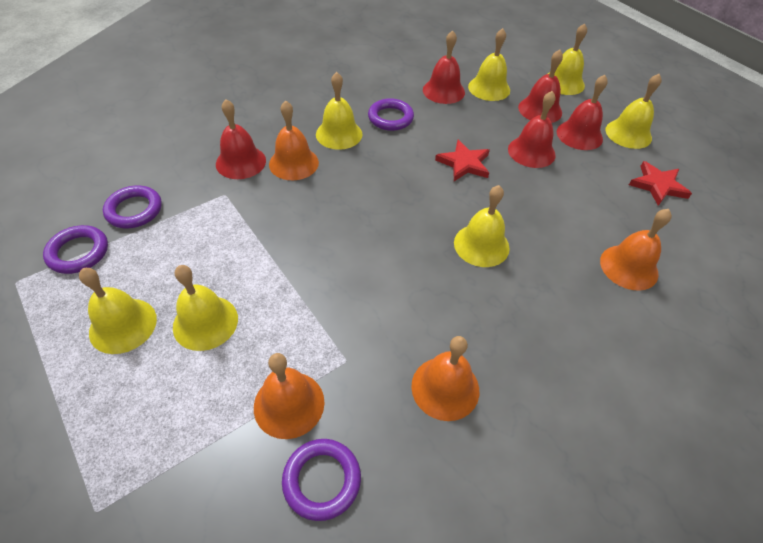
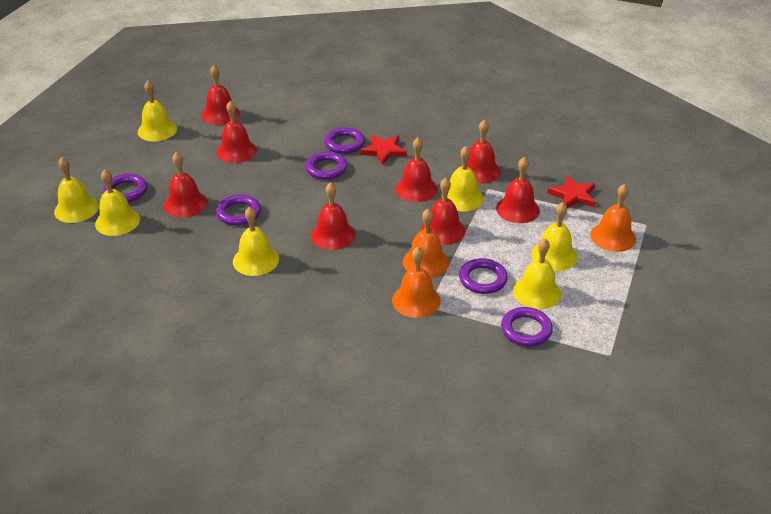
orange bell: 4 -> 3
purple ring: 4 -> 6
red bell: 5 -> 8

